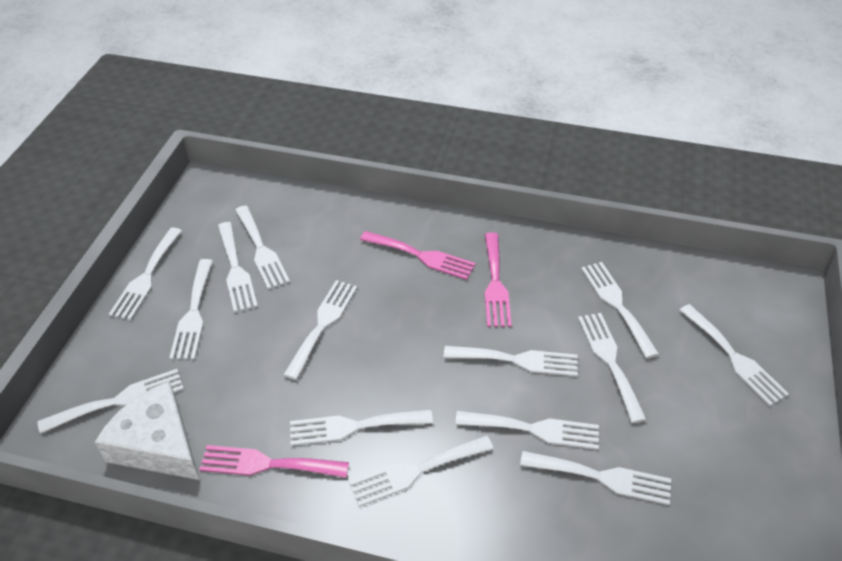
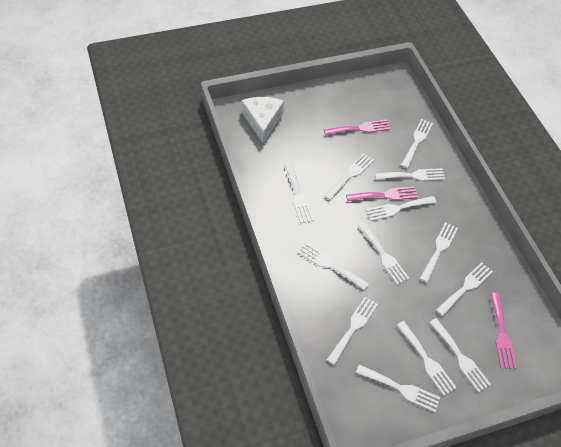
white fork: 14 -> 13

